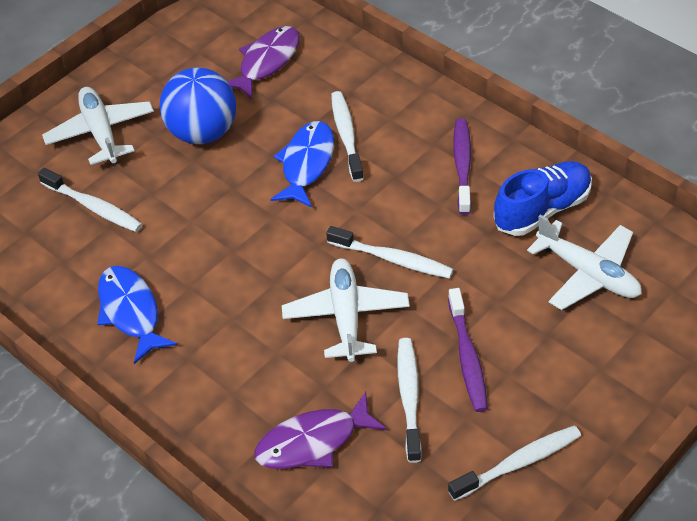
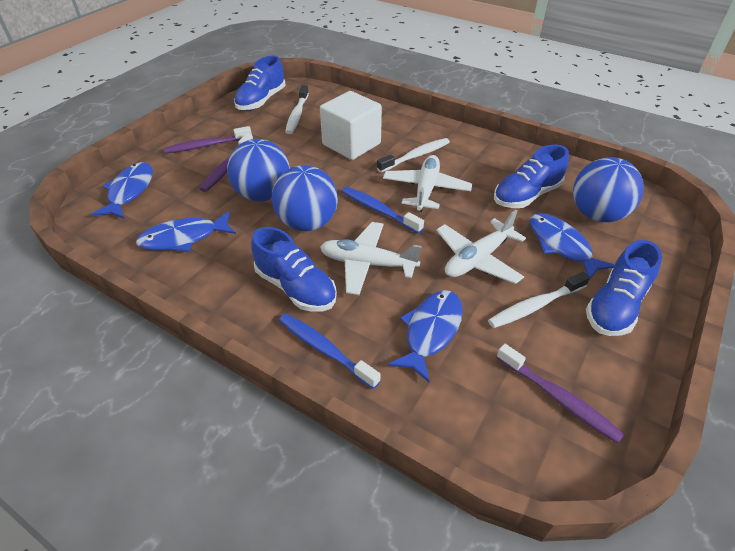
blue ball: 1 -> 3
blue fish: 2 -> 4
blue shoe: 1 -> 4
blue toothbrush: 0 -> 2
purple fish: 2 -> 0
purple toothbrush: 2 -> 3
white cube: 0 -> 1
white toothbrush: 5 -> 3

